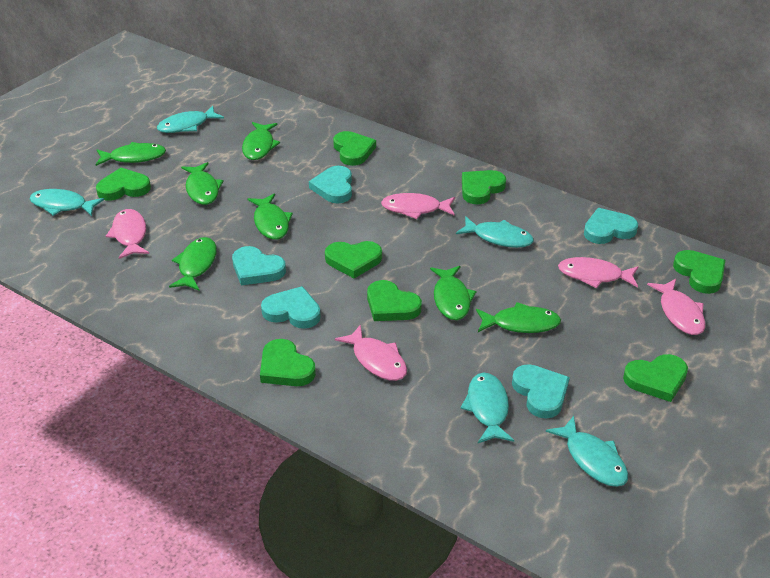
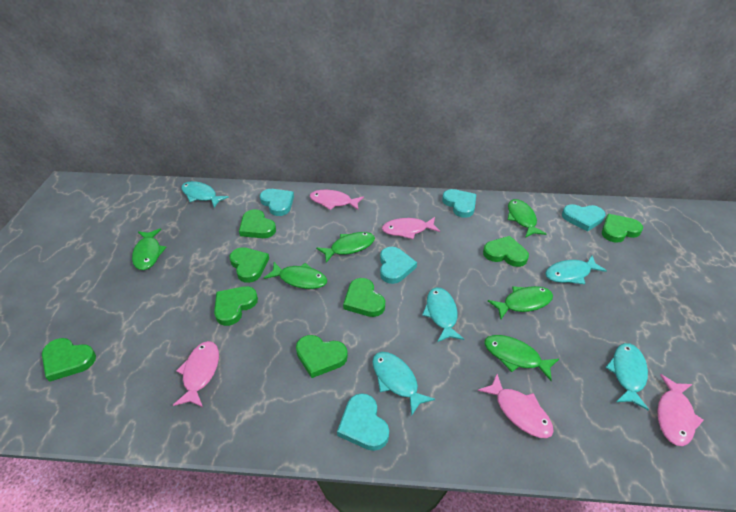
green fish: 7 -> 6

